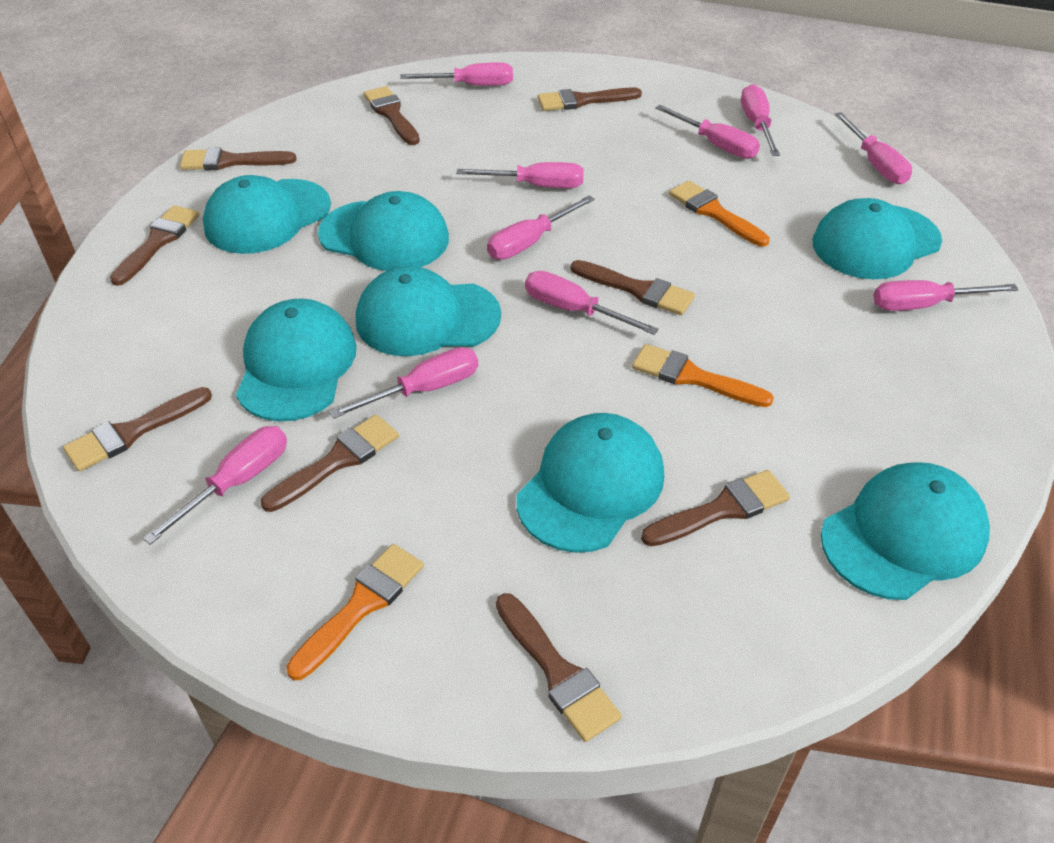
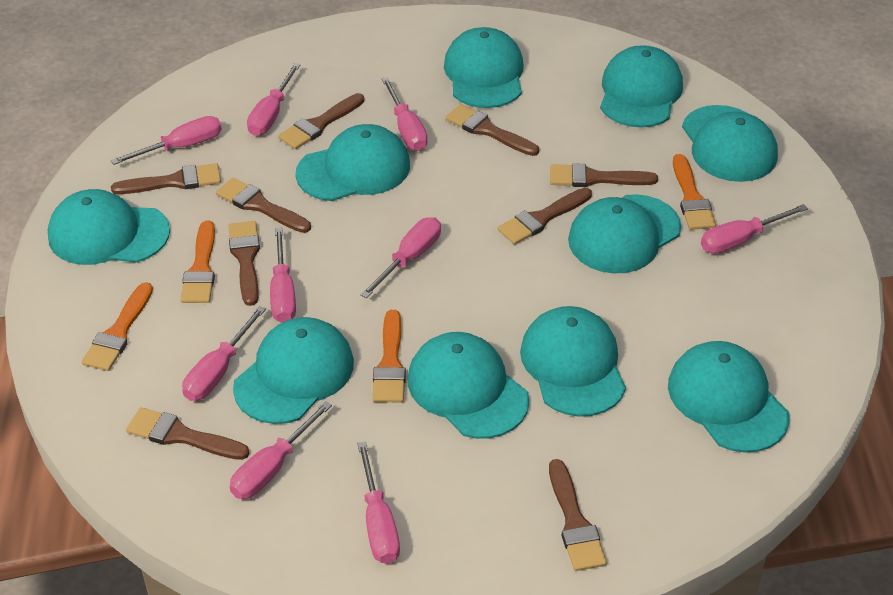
orange brush: 3 -> 4
pink screwdriver: 10 -> 9
turquoise cap: 7 -> 10

